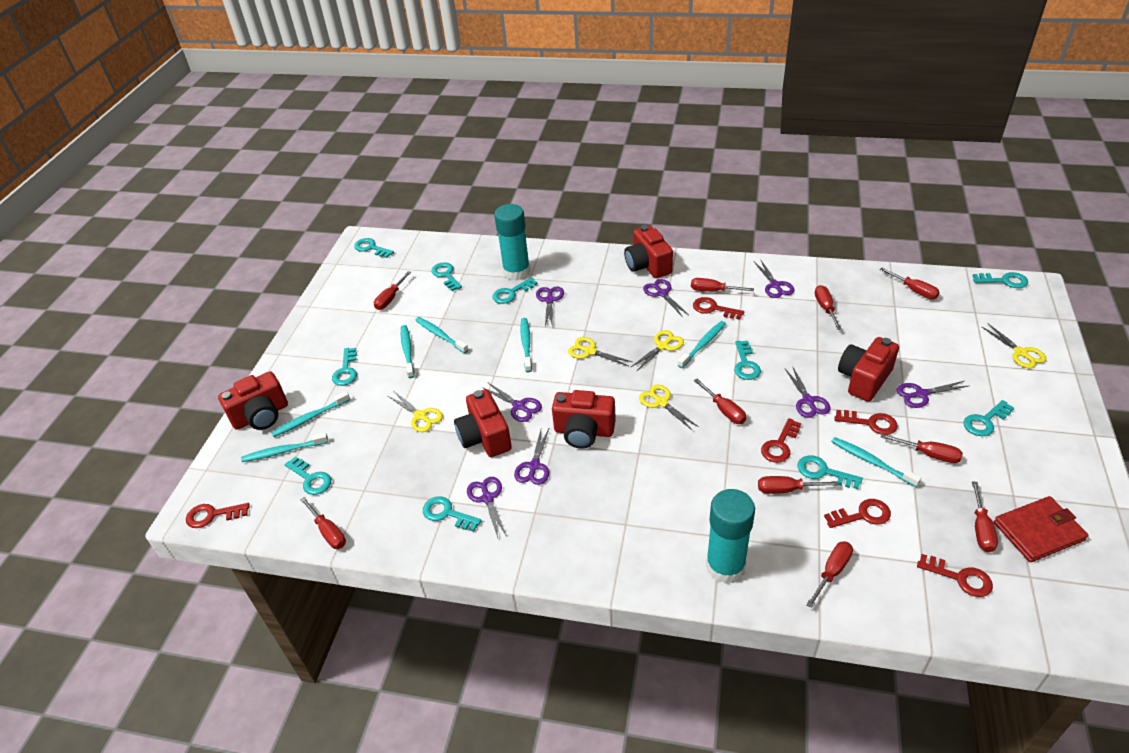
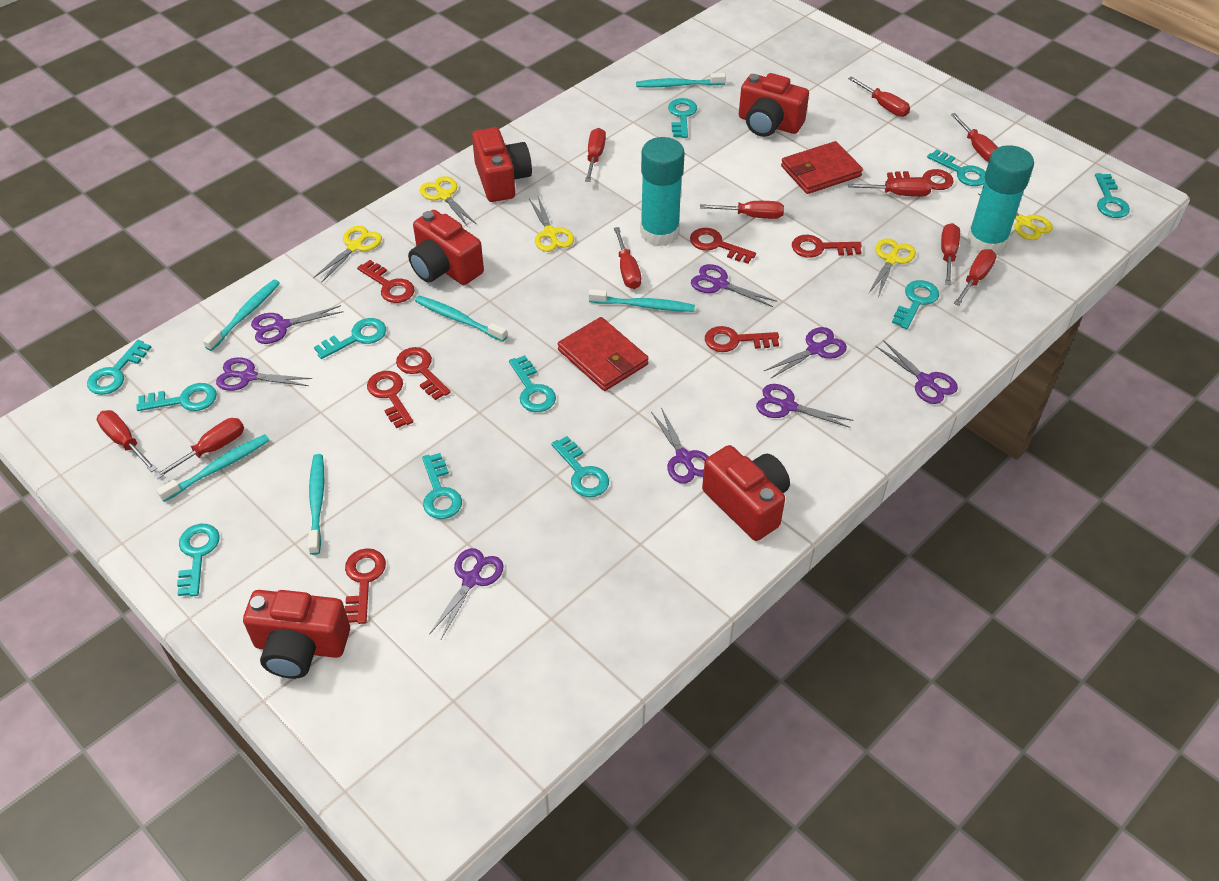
red key: 6 -> 8
red wallet: 1 -> 2
turquoise key: 10 -> 11
turquoise toothbrush: 7 -> 6

